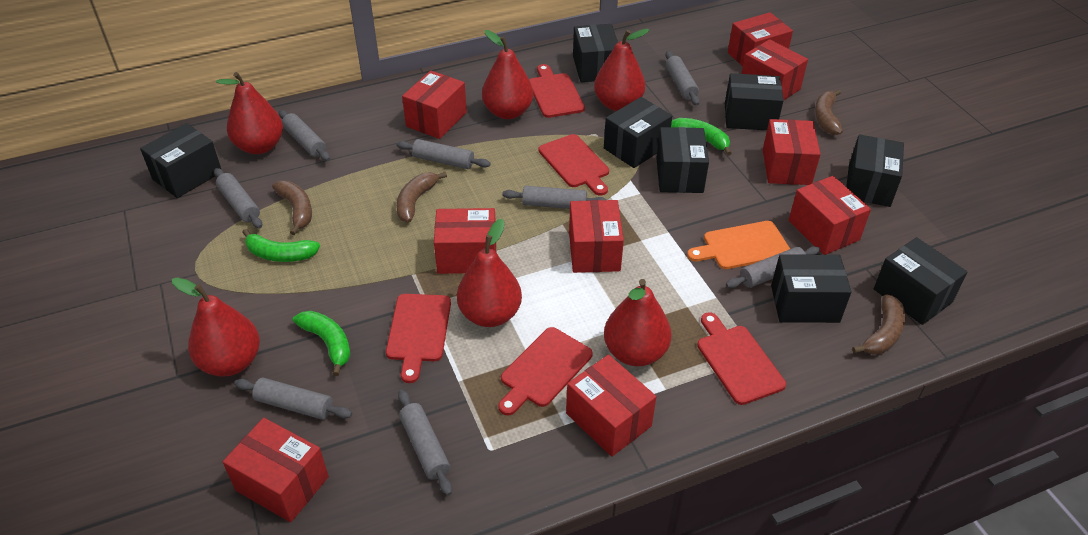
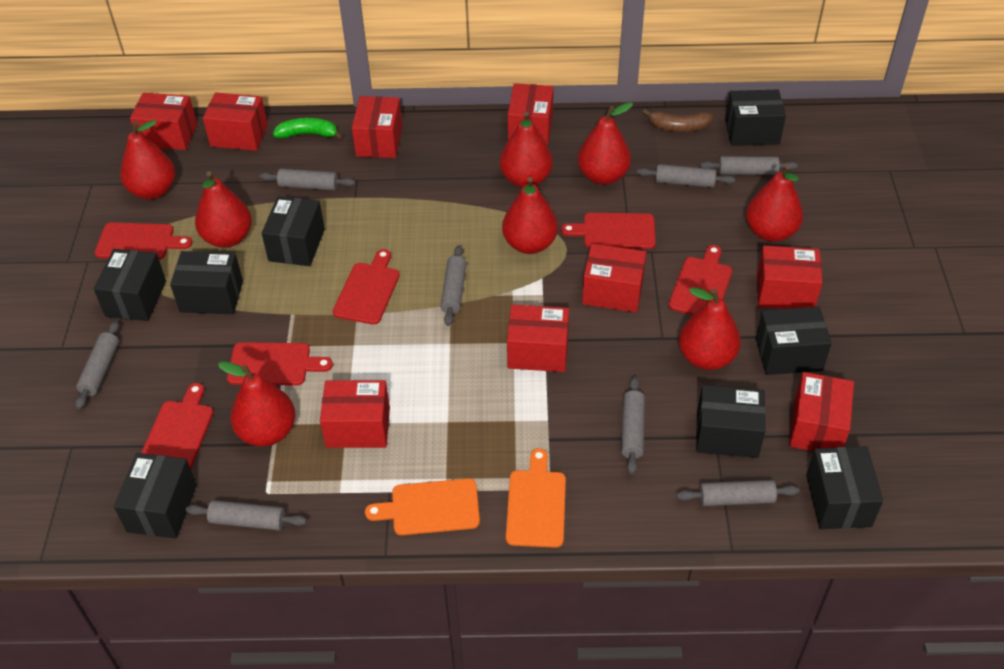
brown banana: 4 -> 1
green banana: 3 -> 1
orange cutting board: 1 -> 2
red cutting board: 5 -> 6
red pear: 6 -> 8

